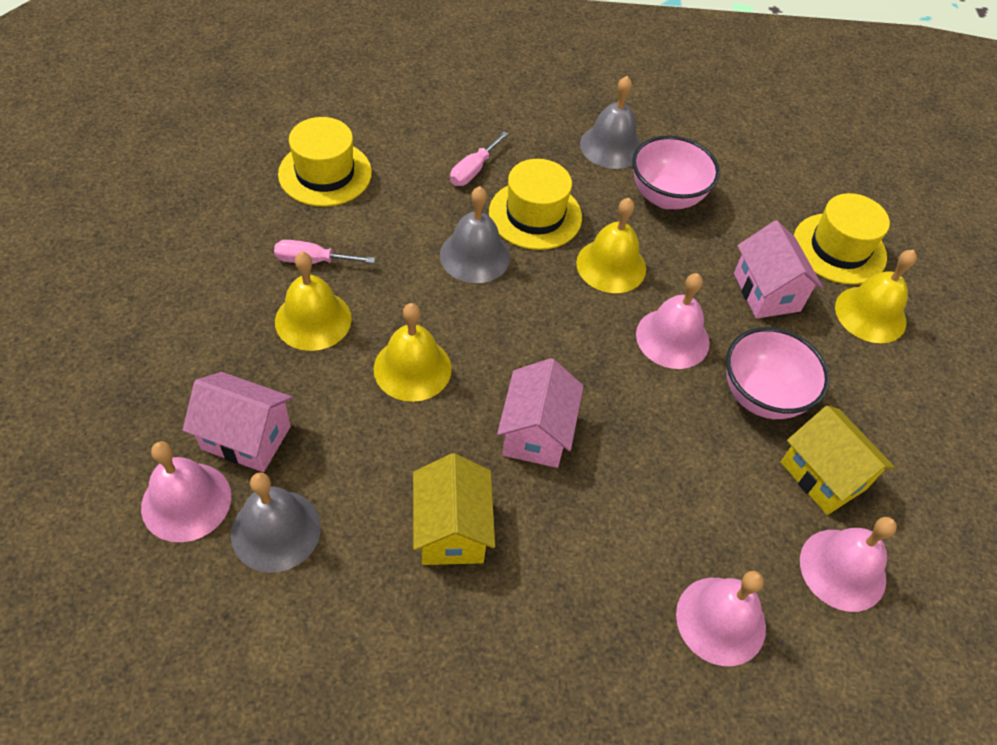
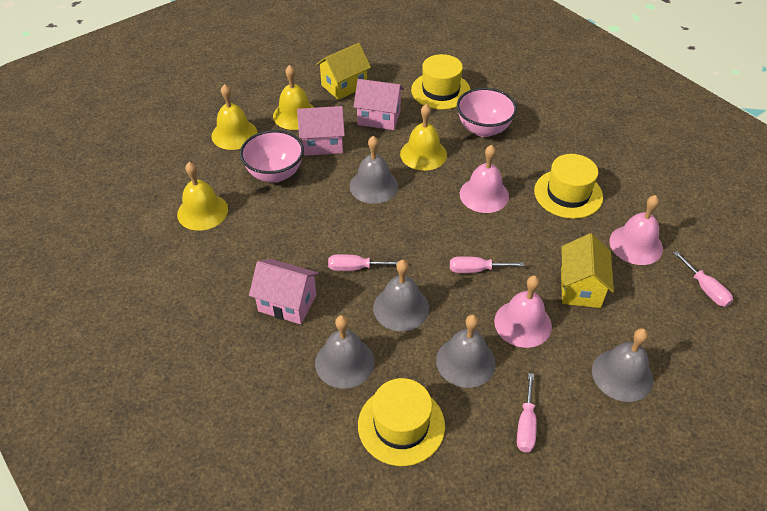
grey bell: 3 -> 5
pink bell: 4 -> 3
pink screwdriver: 2 -> 4

